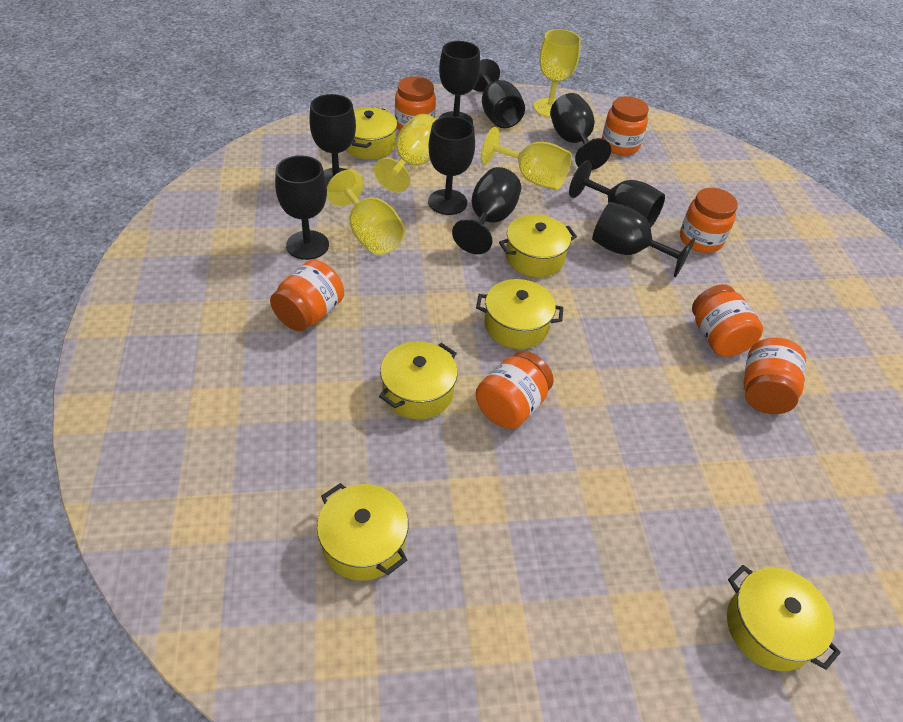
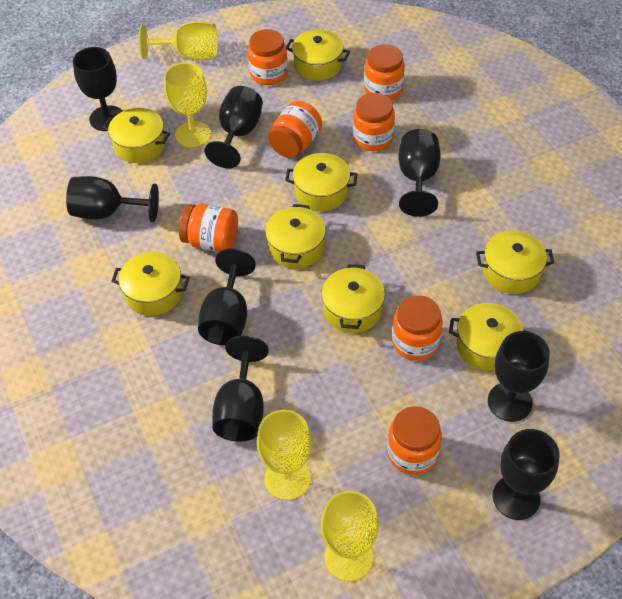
black goblet: 9 -> 8
yellow pot: 6 -> 8

